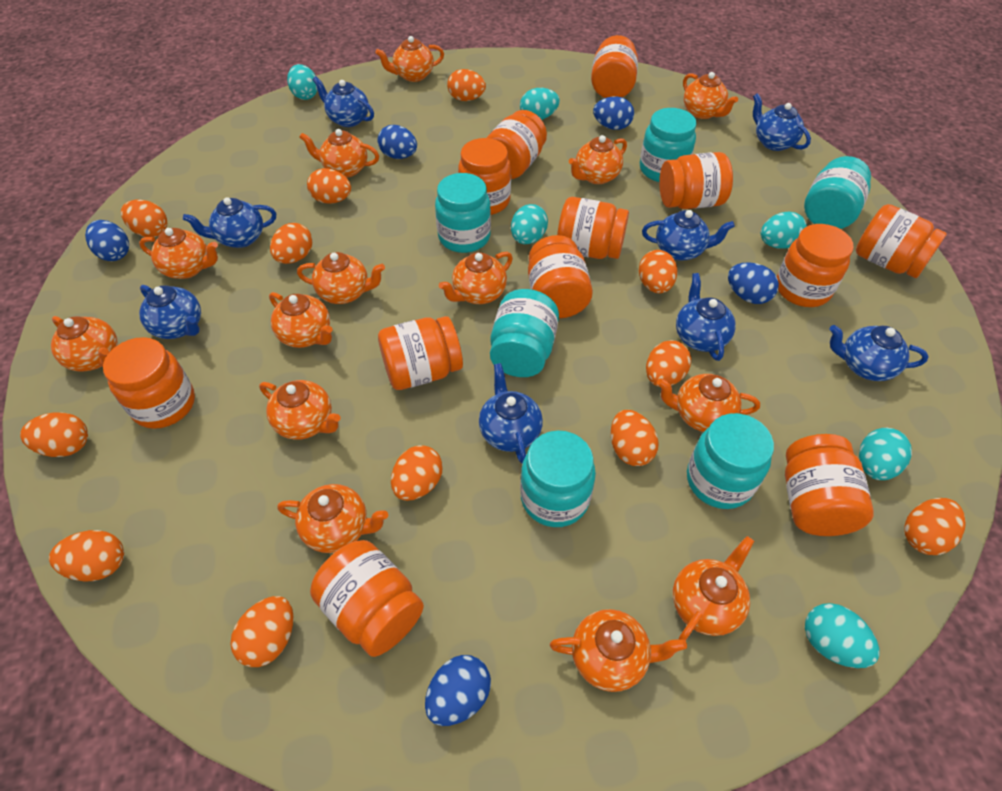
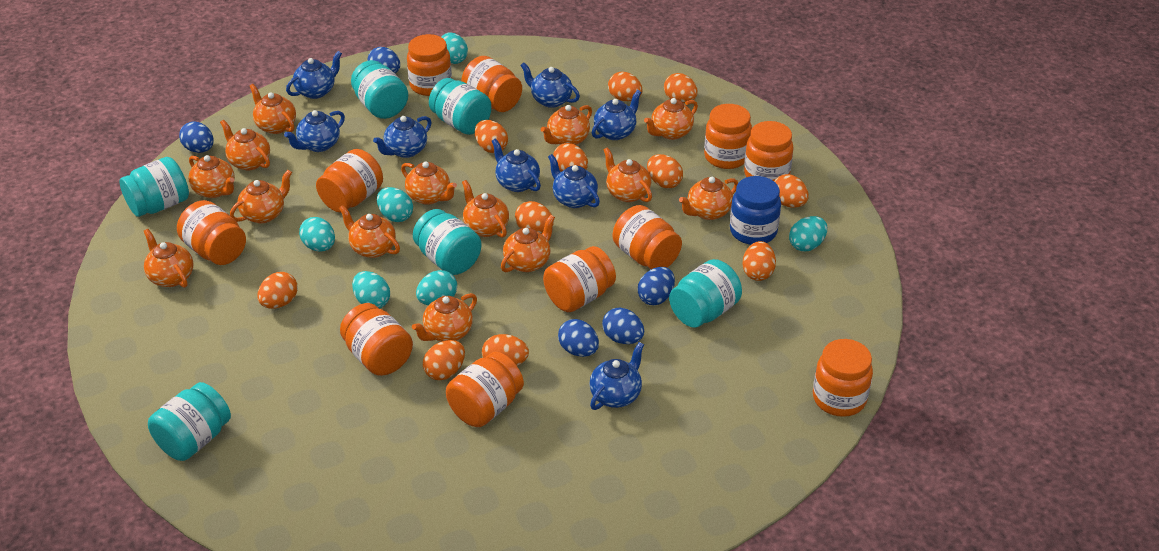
blue jar: 0 -> 1
orange egg: 12 -> 11
orange jar: 12 -> 11

